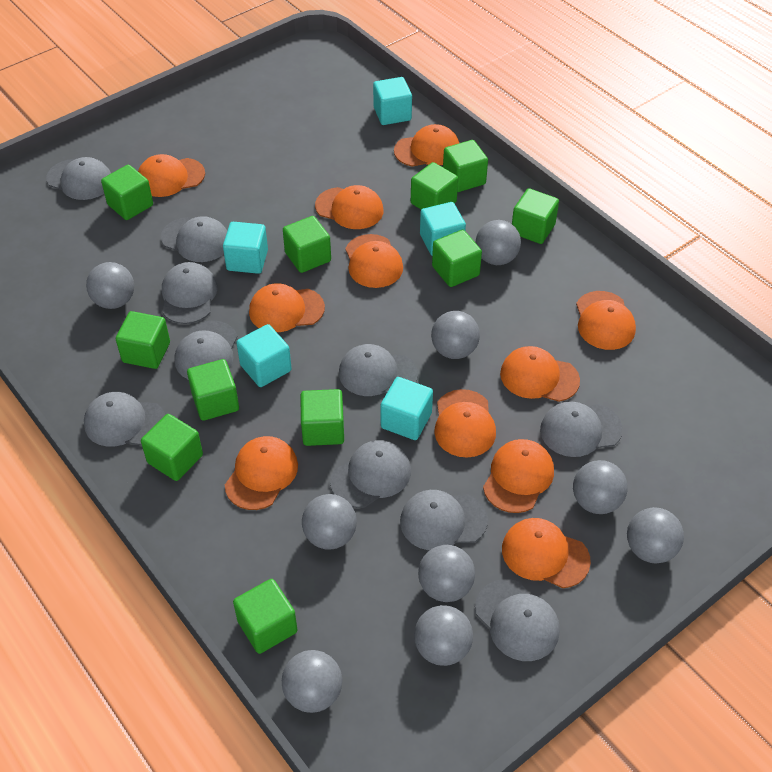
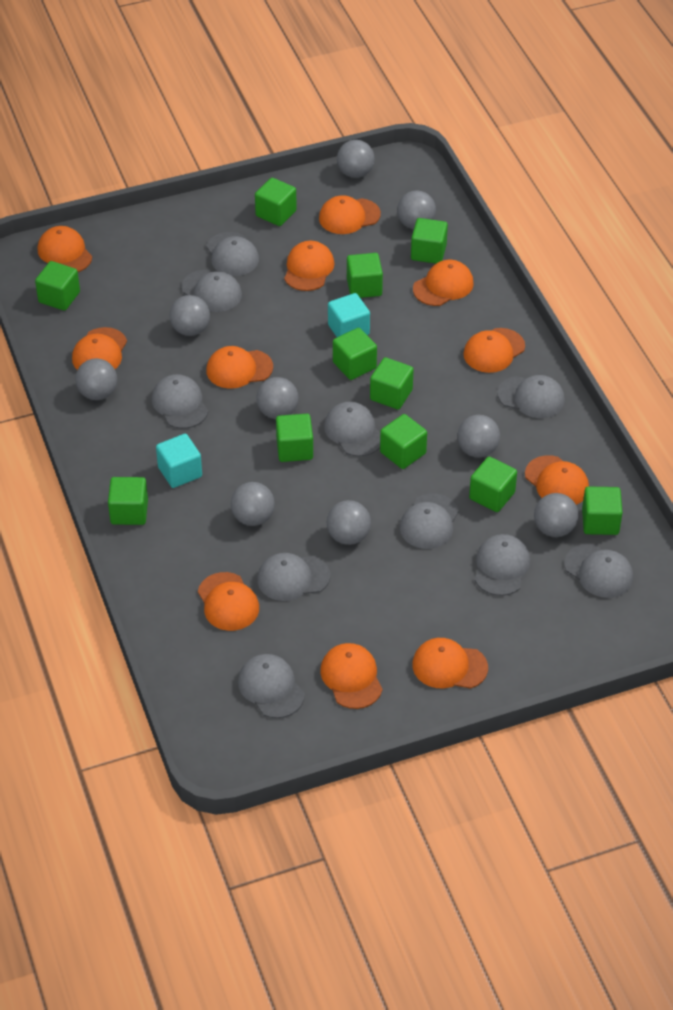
turquoise cube: 5 -> 2

